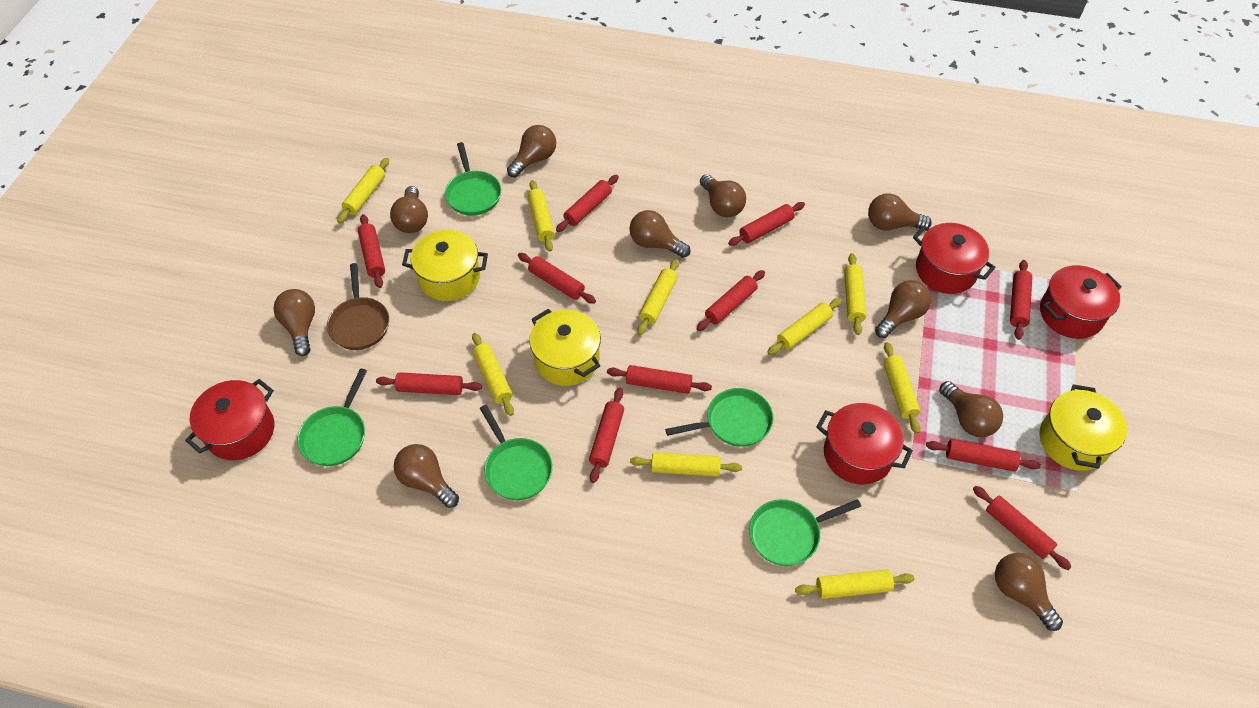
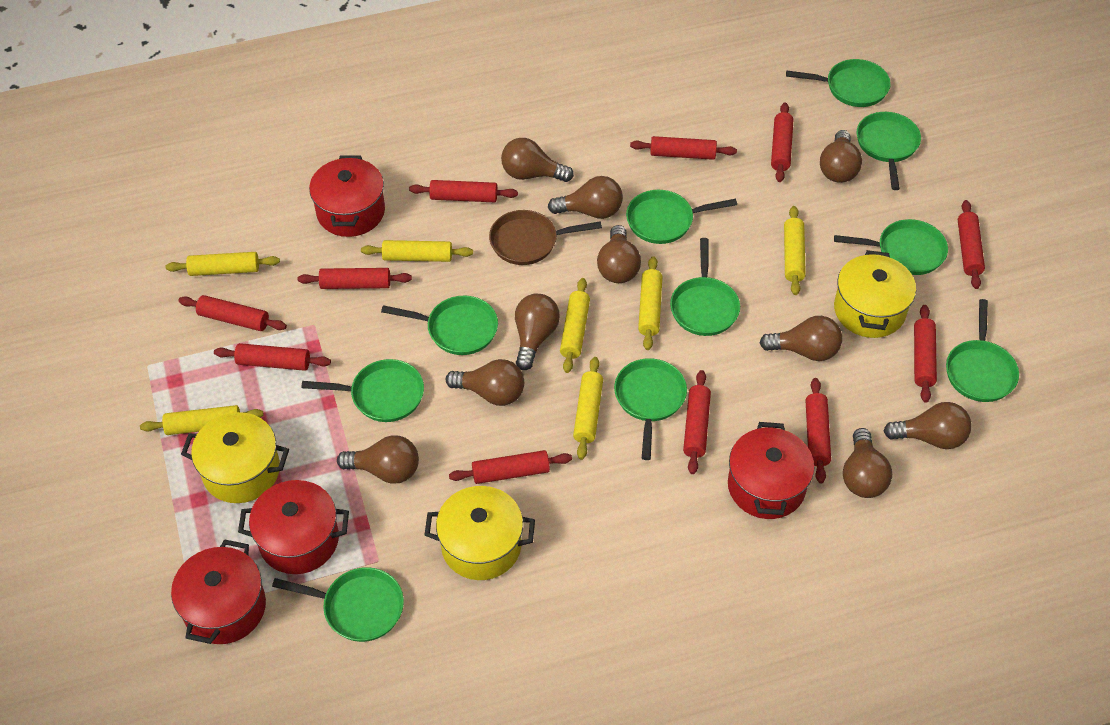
green pan: 5 -> 10
yellow rolling pin: 9 -> 7

